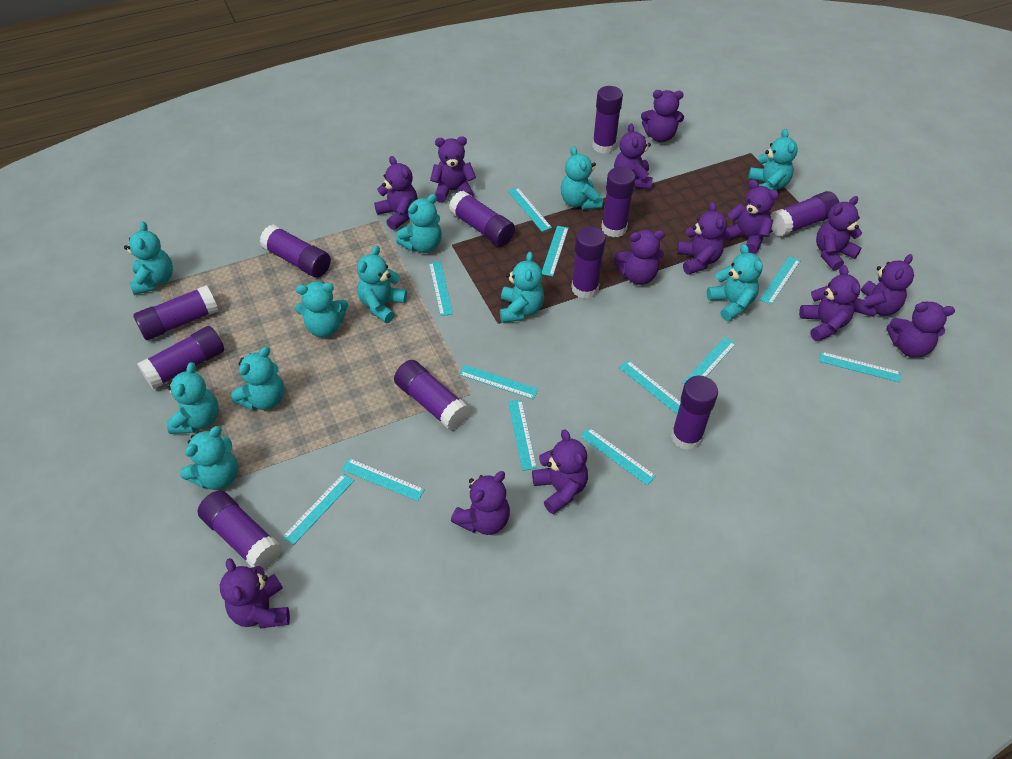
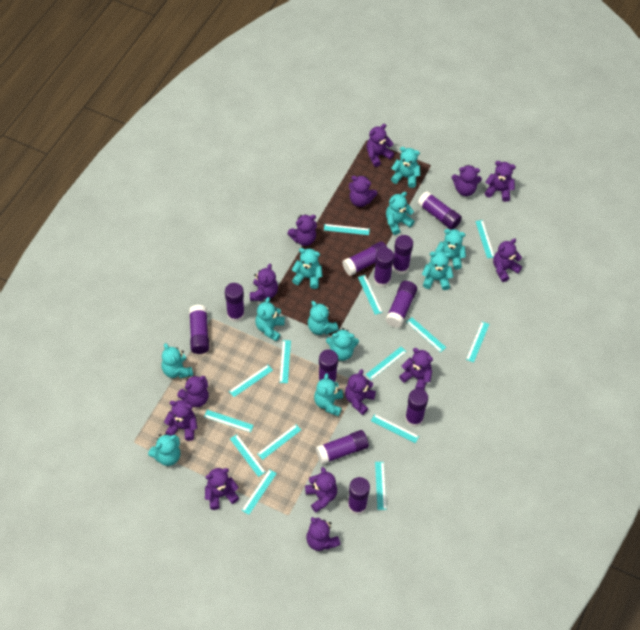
turquoise ruler: 12 -> 14

